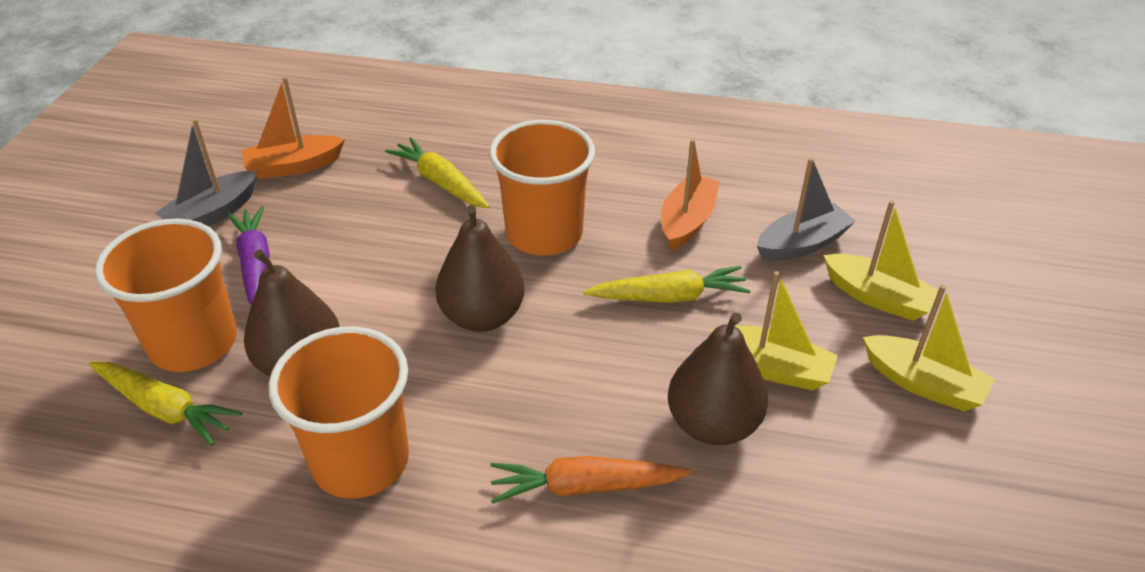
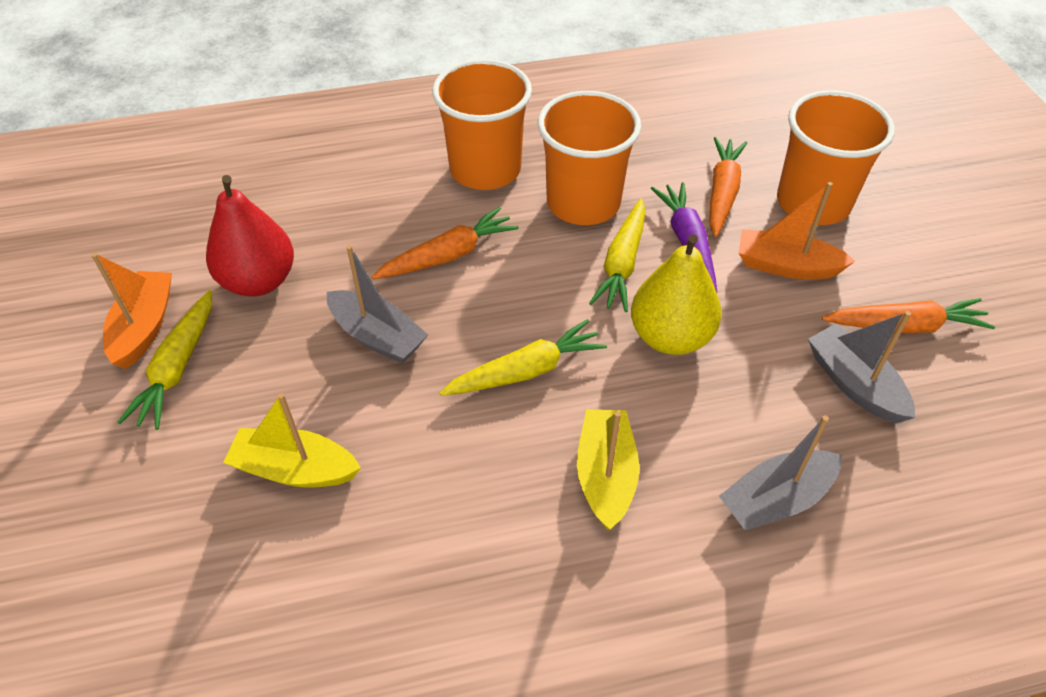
brown pear: 3 -> 0
grey boat: 2 -> 3
orange carrot: 1 -> 3
red pear: 0 -> 1
yellow boat: 3 -> 2
yellow pear: 0 -> 1

